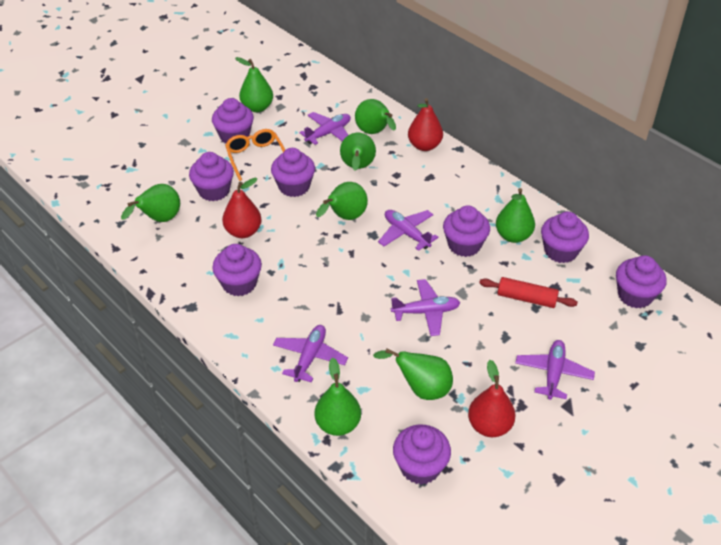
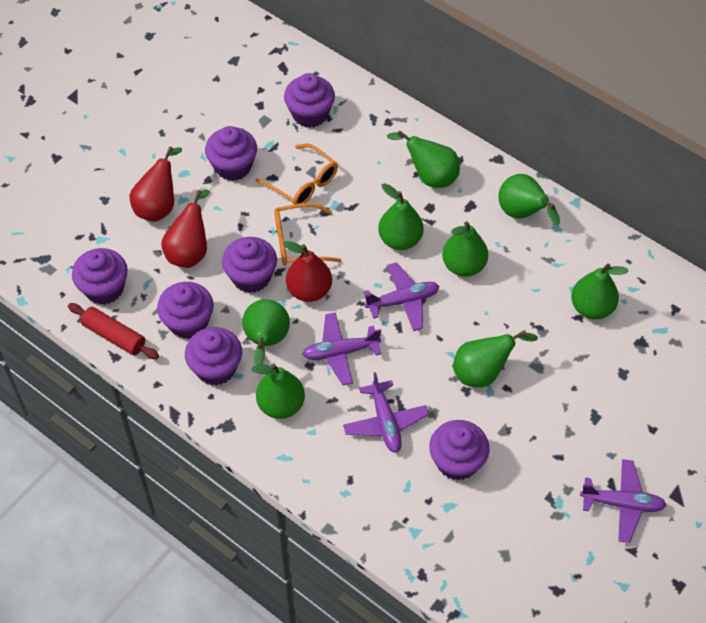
orange glasses: 1 -> 2
purple cupcake: 8 -> 7
purple plane: 5 -> 4

